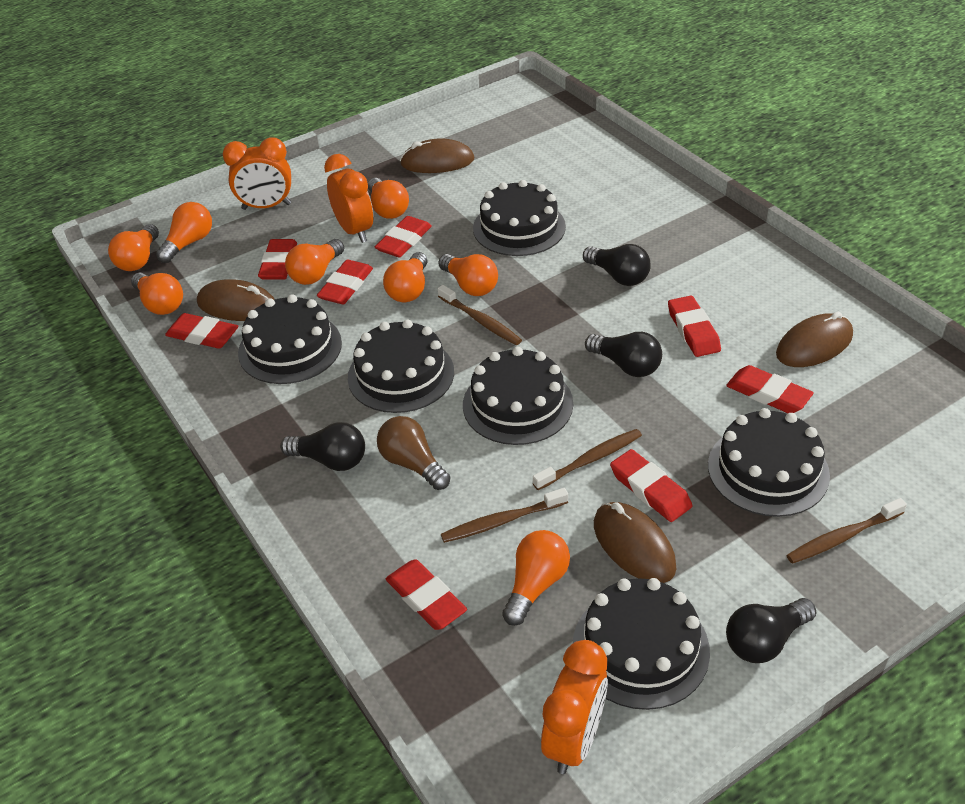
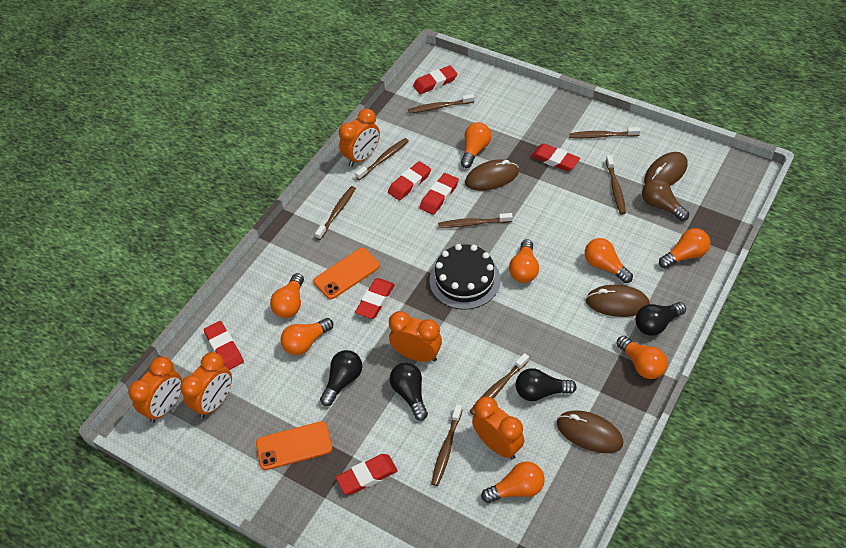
black cake: 6 -> 1
brown toothbrush: 4 -> 8
orange clock: 3 -> 5
orange phone: 0 -> 2
red eraser: 8 -> 7

